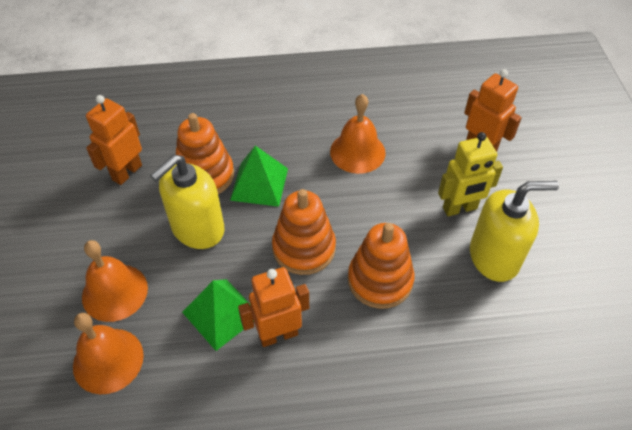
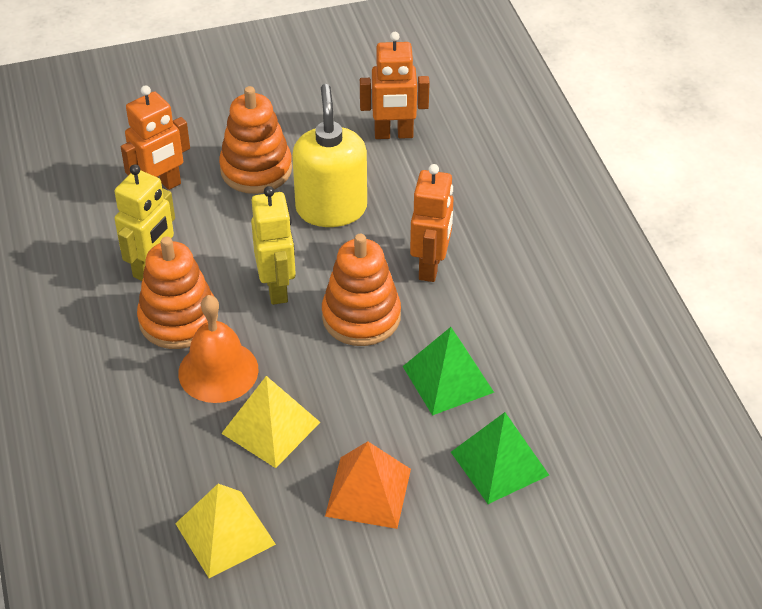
orange bell: 3 -> 1
orange pyramid: 0 -> 1
yellow pyramid: 0 -> 2
yellow robot: 1 -> 2
yellow soap dispenser: 2 -> 1

